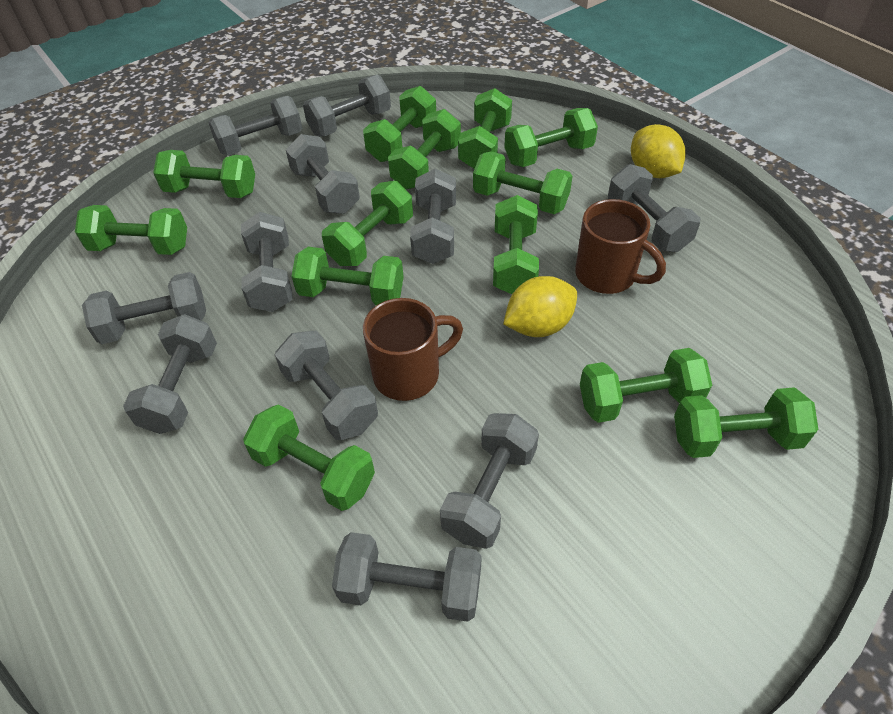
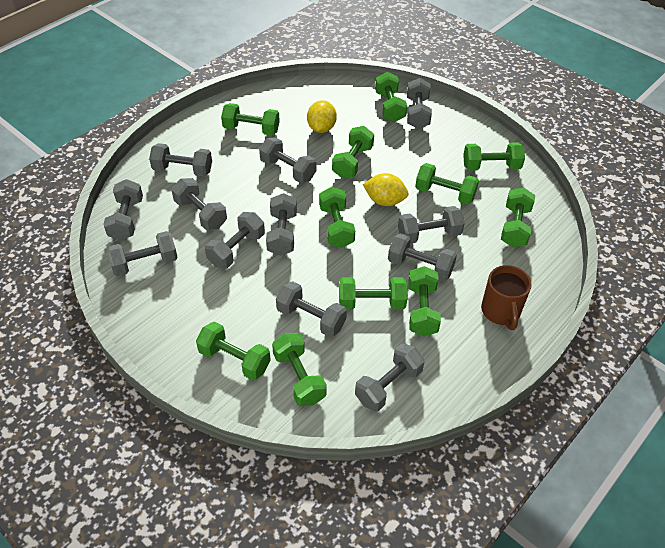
brown mug: 2 -> 1
green dumbbell: 13 -> 11
grey dumbbell: 11 -> 12

